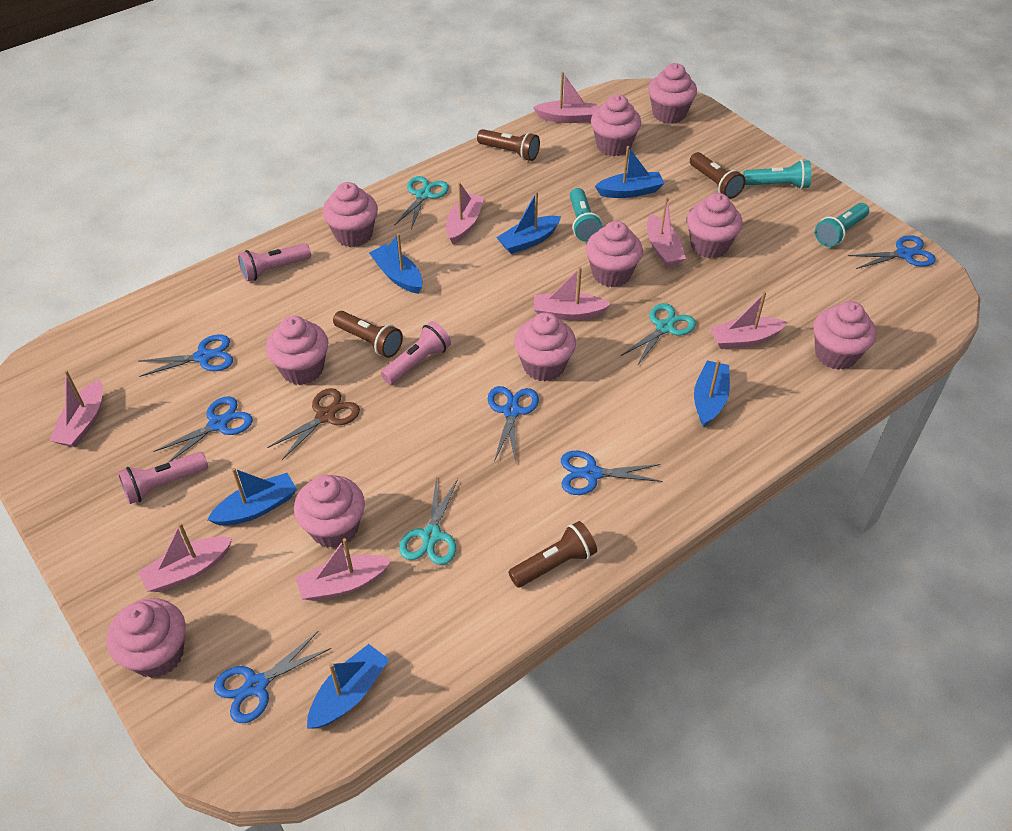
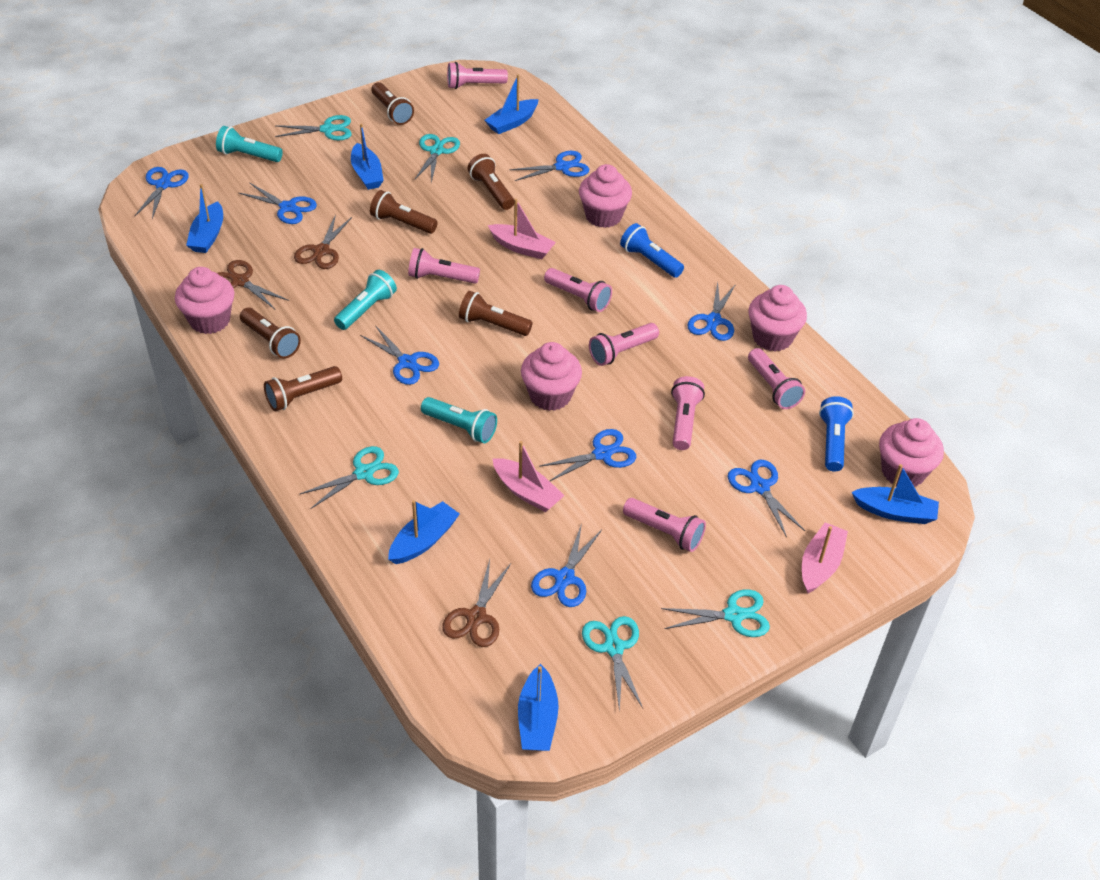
blue flashlight: 0 -> 2
blue scissors: 6 -> 8
brown flashlight: 4 -> 6
brown scissors: 1 -> 3
pink boat: 8 -> 3
pink cupcake: 10 -> 5
pink flashlight: 3 -> 7
turquoise scissors: 3 -> 5

